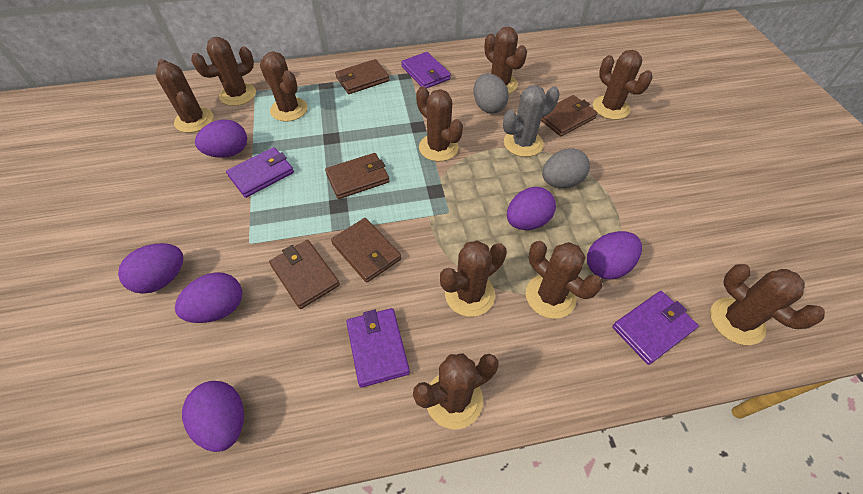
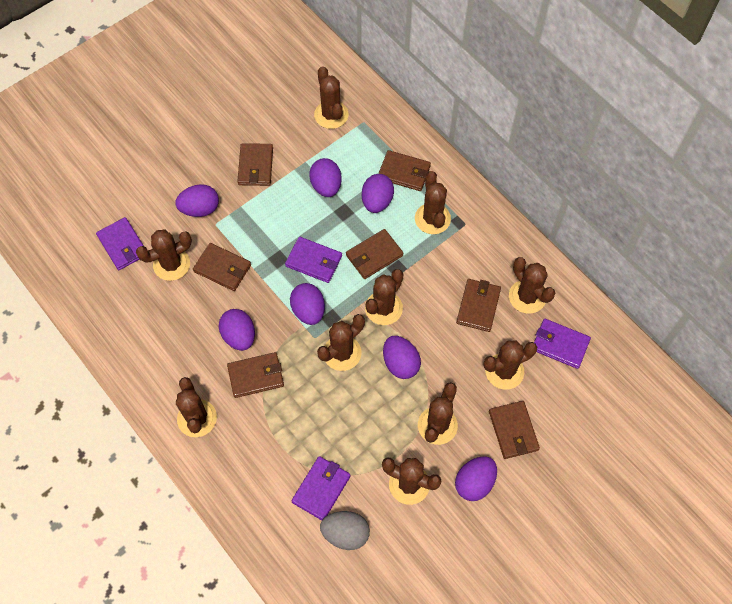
brown wallet: 5 -> 7
grey cactus: 1 -> 0
grey egg: 2 -> 1
purple egg: 6 -> 7

